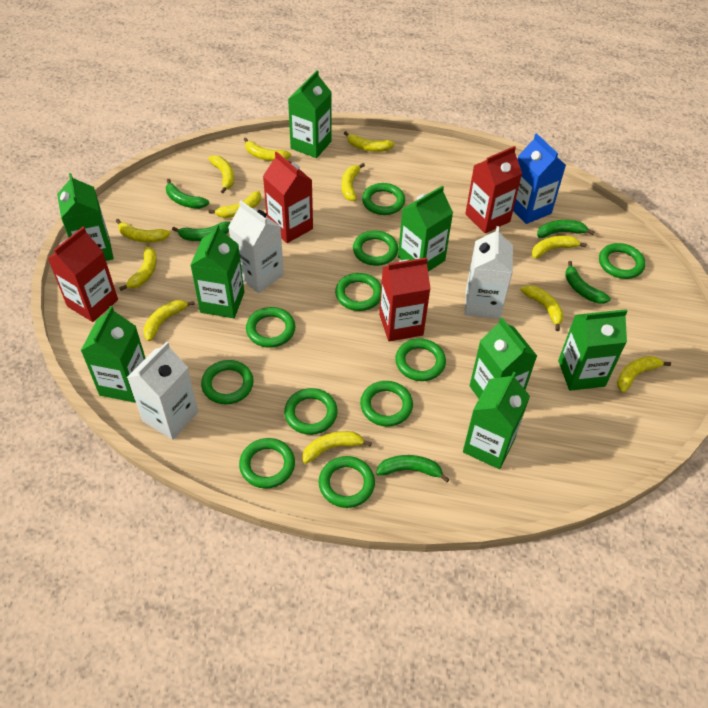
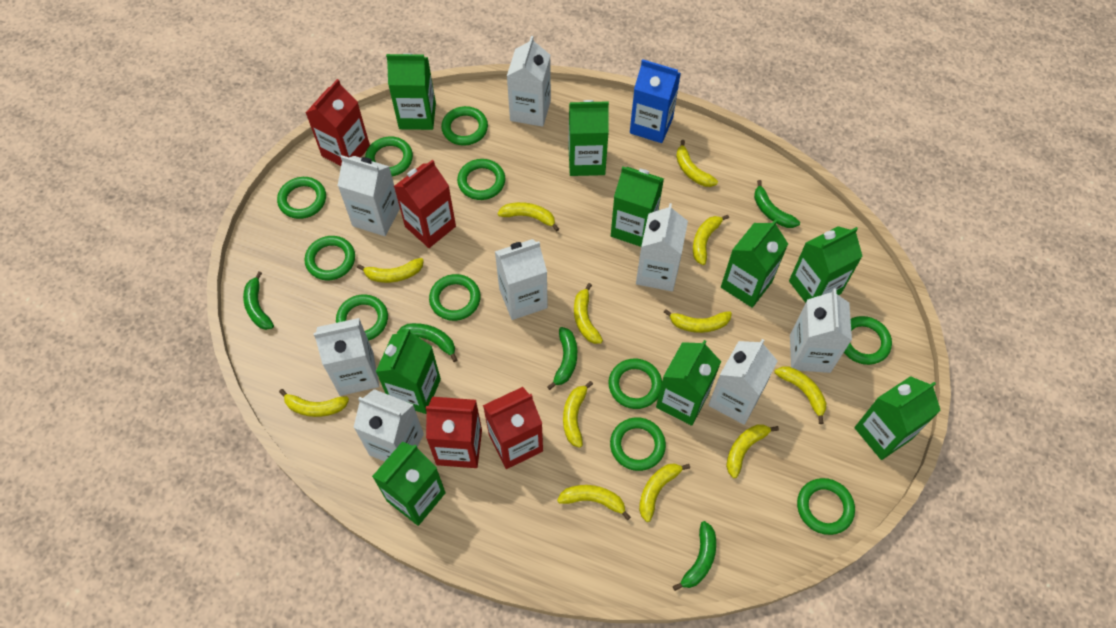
green carton: 8 -> 9
white carton: 3 -> 8

